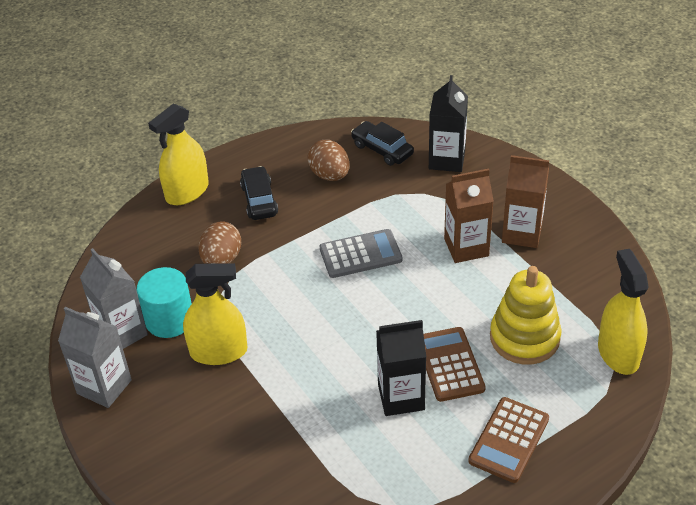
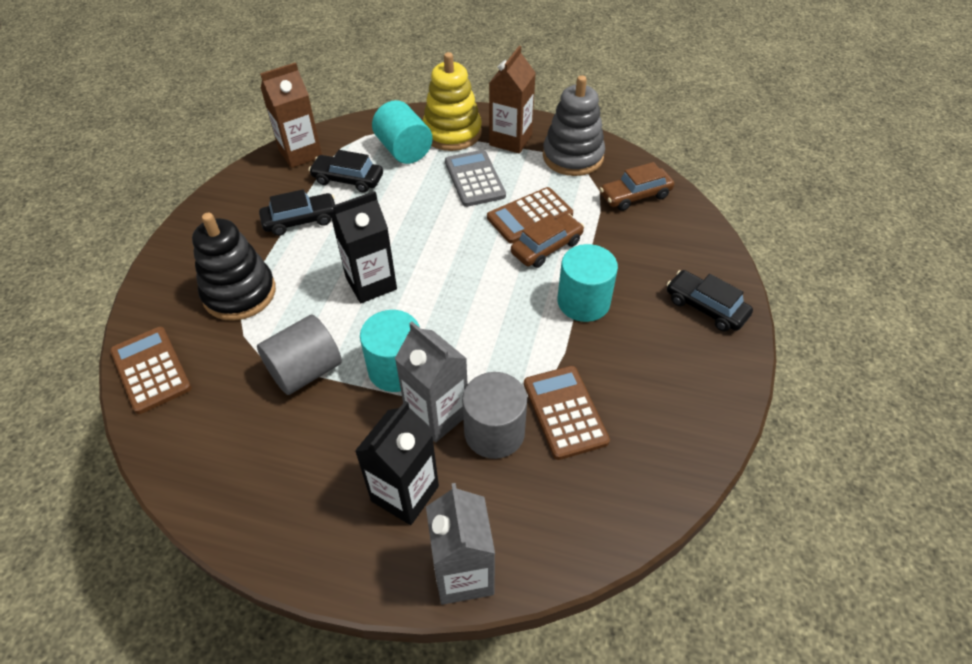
black car: 2 -> 3
black stacking toy: 0 -> 1
brown calculator: 2 -> 3
brown car: 0 -> 2
brown egg: 2 -> 0
grey cylinder: 0 -> 2
grey stacking toy: 0 -> 1
turquoise cylinder: 1 -> 3
yellow spray bottle: 3 -> 0

